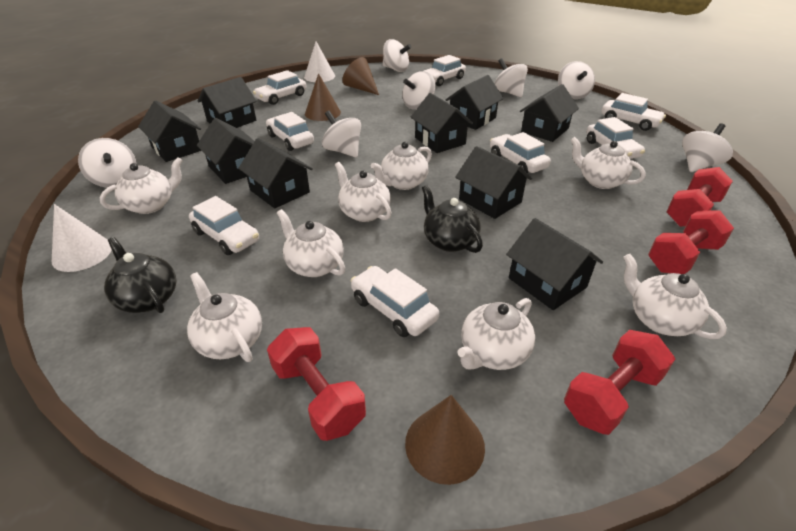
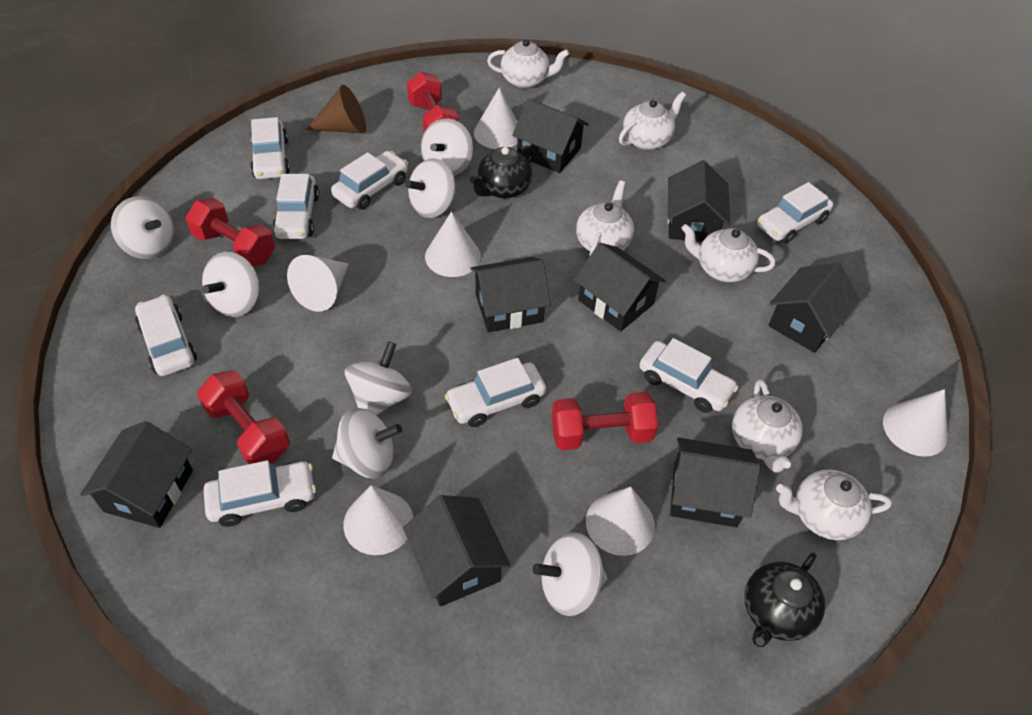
black house: 9 -> 8
brown cone: 3 -> 1
white cone: 2 -> 6
white teapot: 8 -> 6

